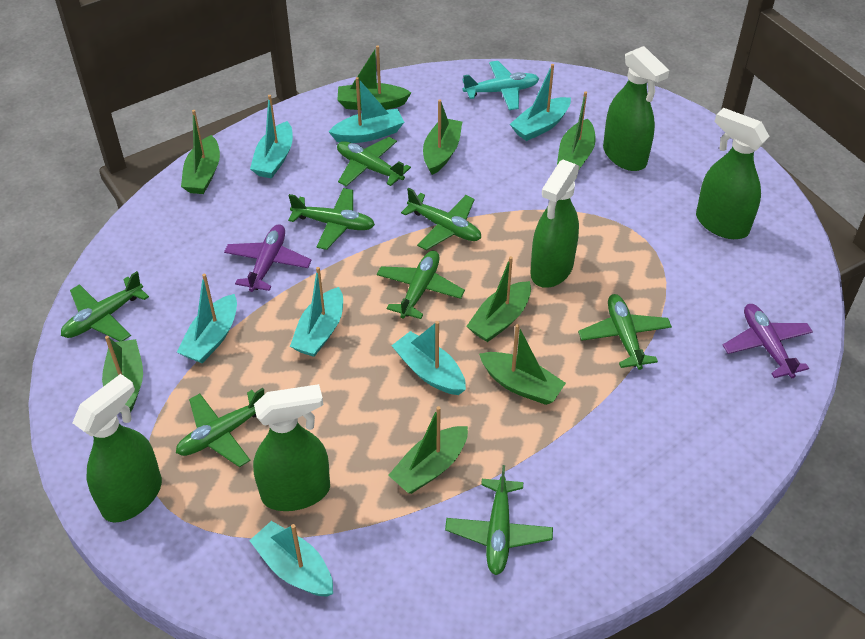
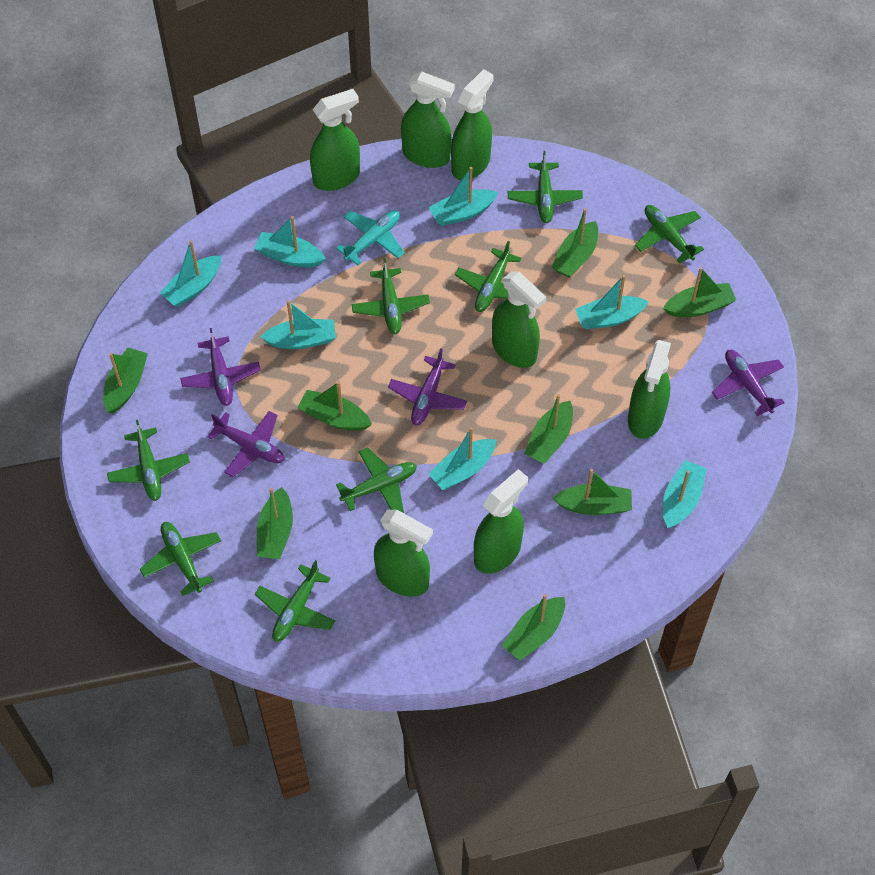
green spray bottle: 5 -> 7
purple plane: 2 -> 4

